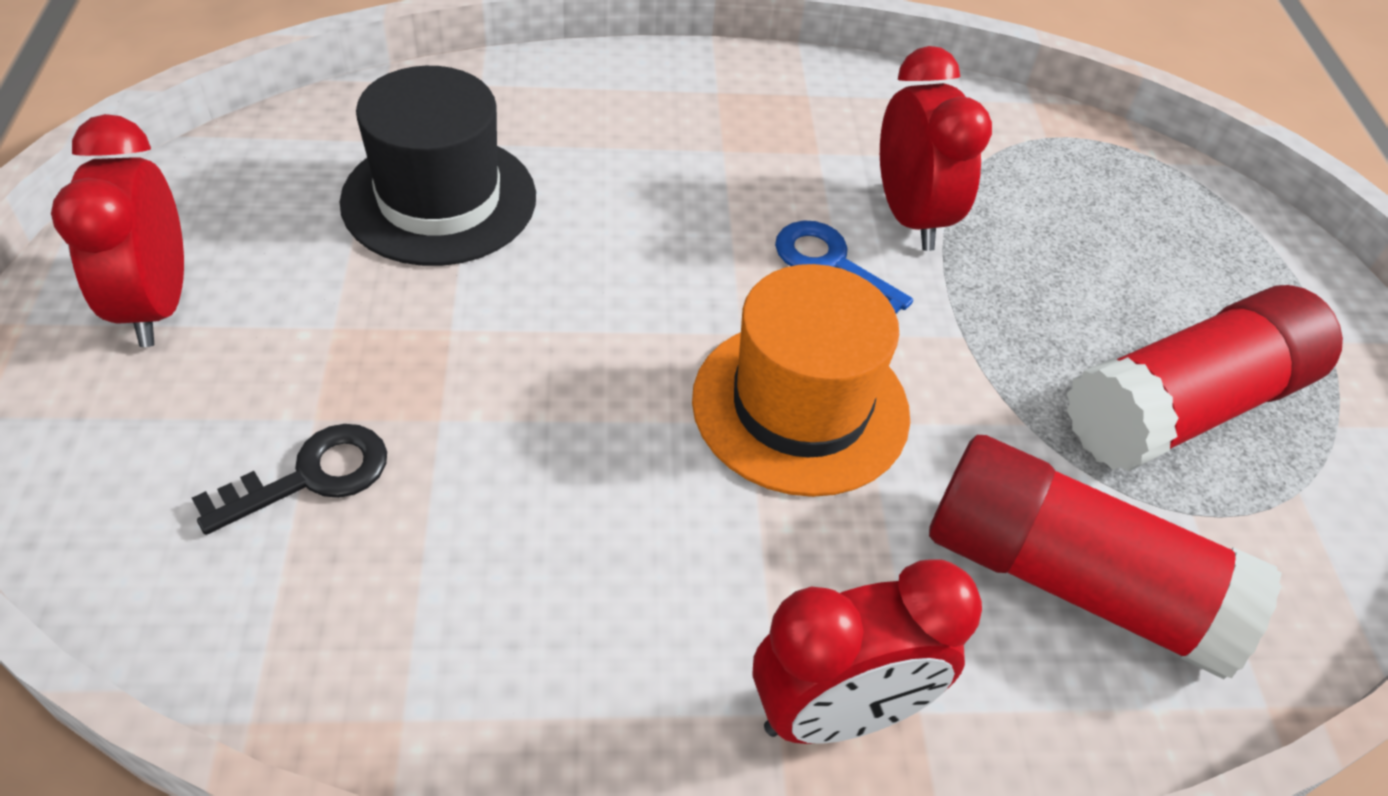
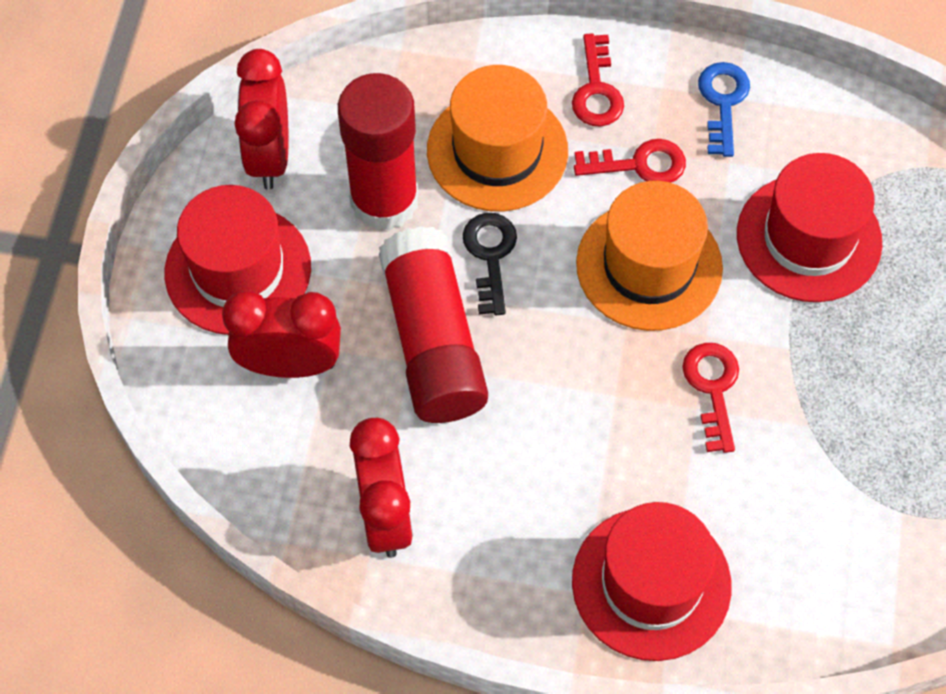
black hat: 1 -> 0
orange hat: 1 -> 2
red hat: 0 -> 3
red key: 0 -> 3

